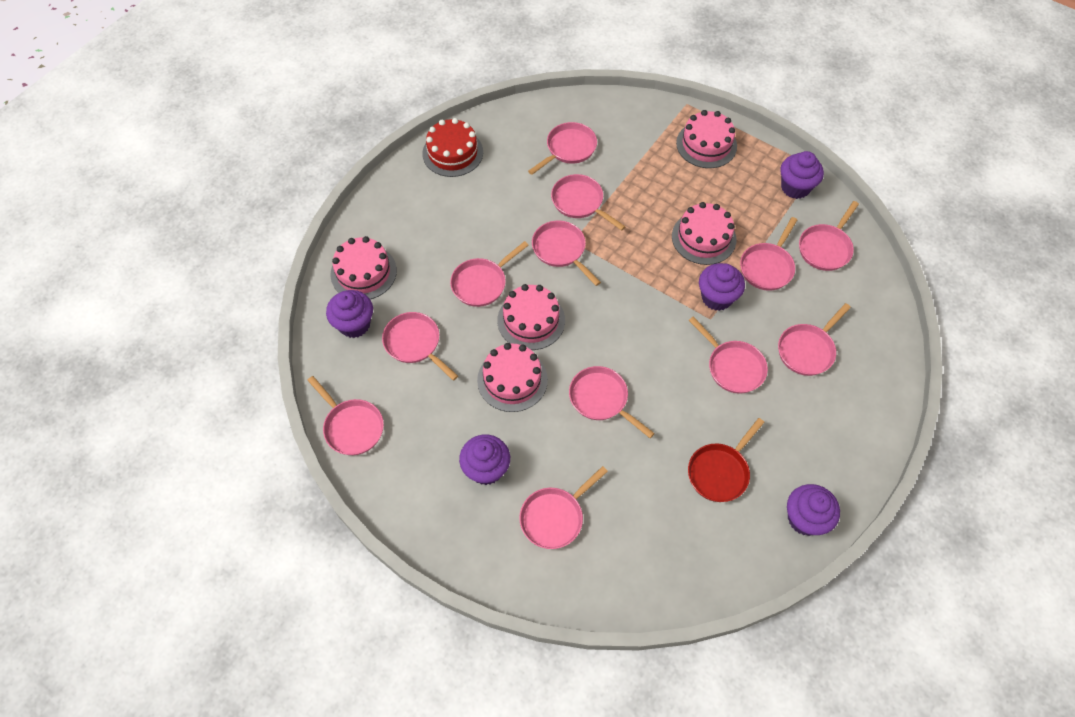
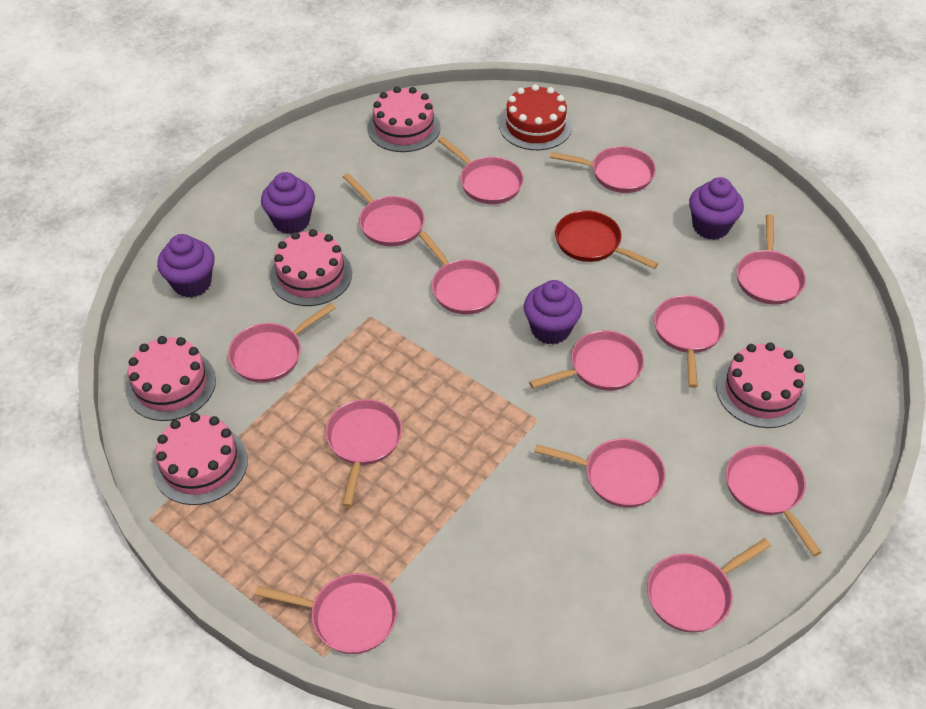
pink pan: 12 -> 13
purple cupcake: 5 -> 4

